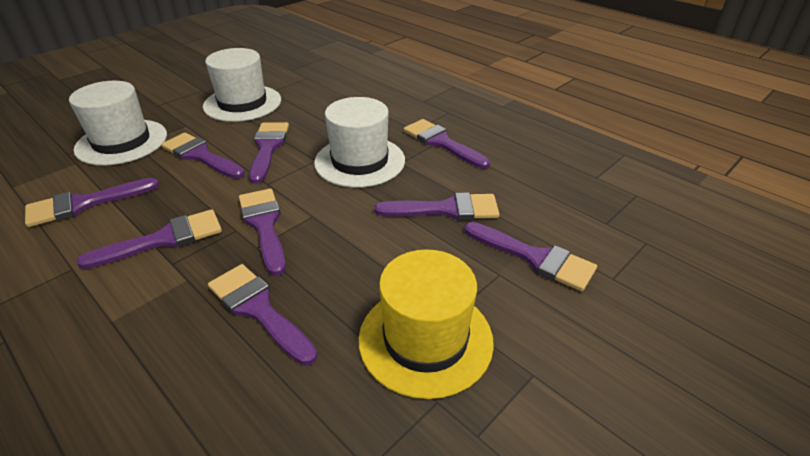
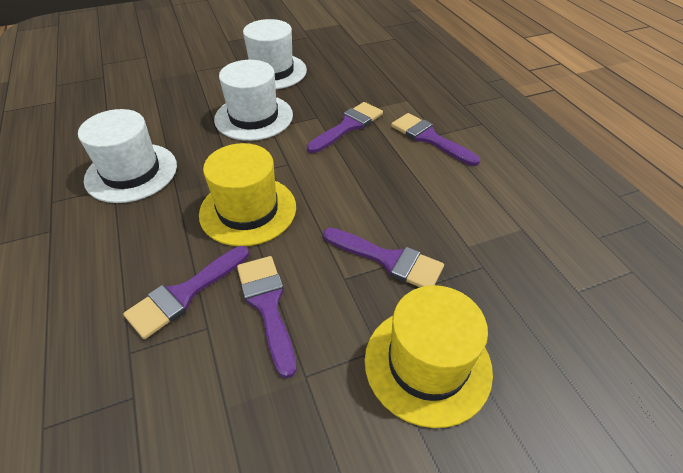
purple brush: 9 -> 5
yellow hat: 1 -> 2

